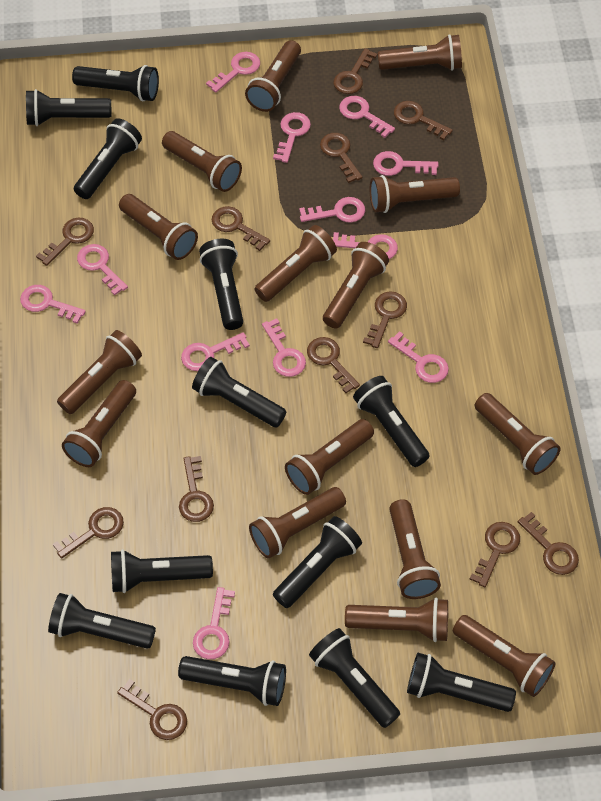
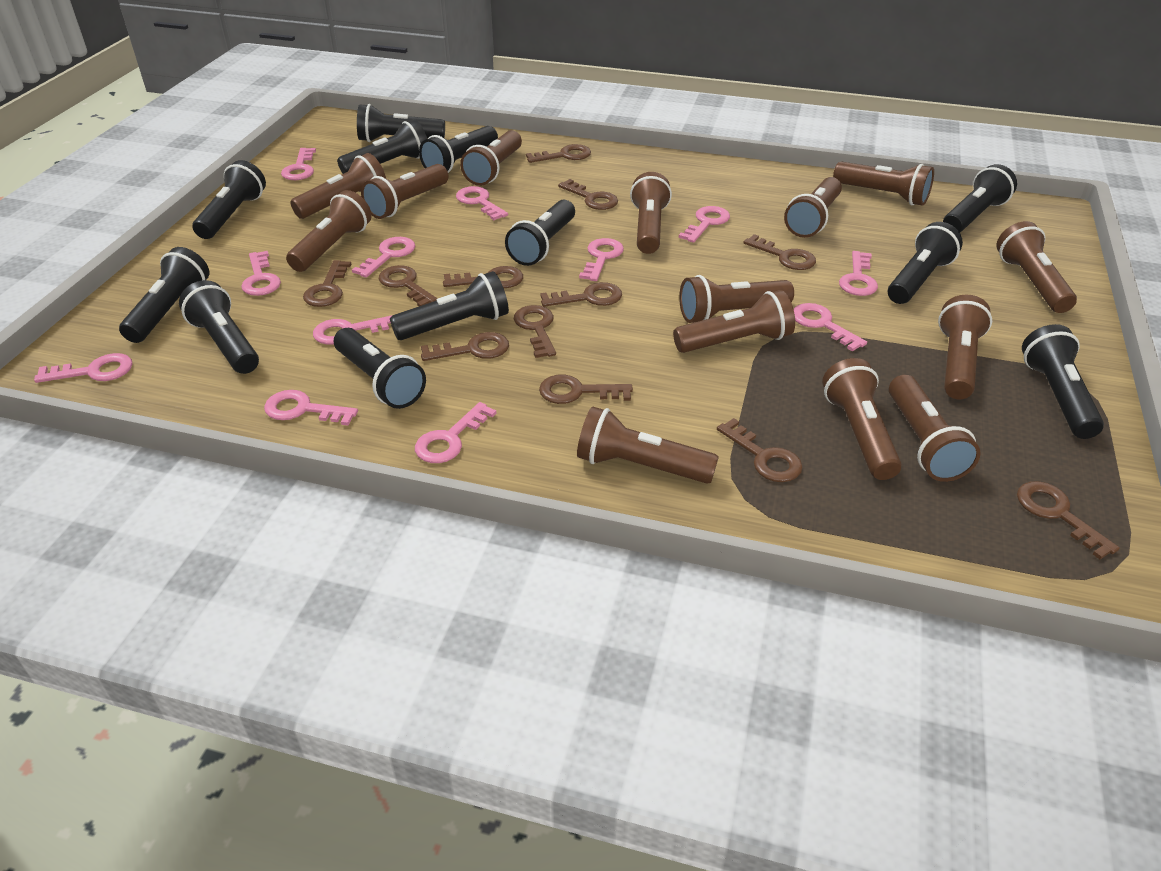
brown flashlight: 15 -> 14

